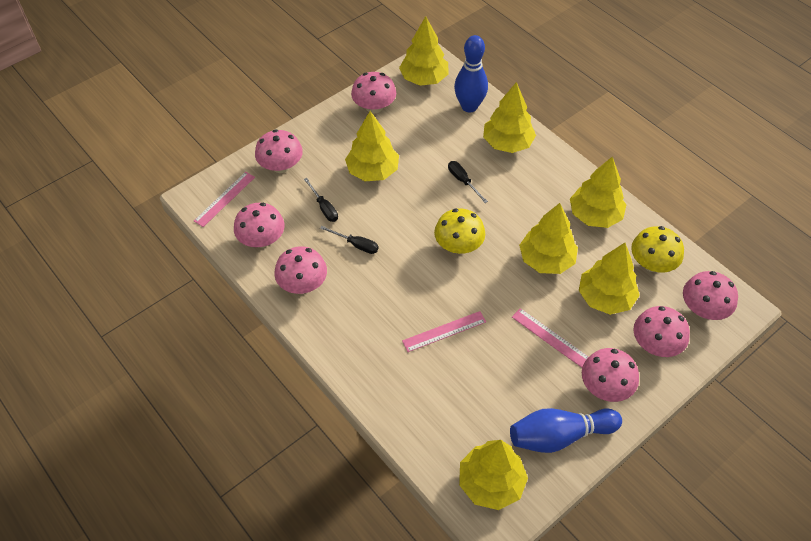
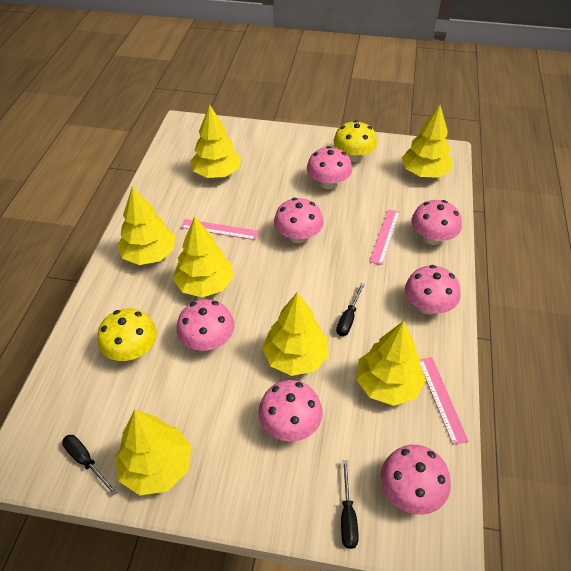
blue bowling pin: 2 -> 0

